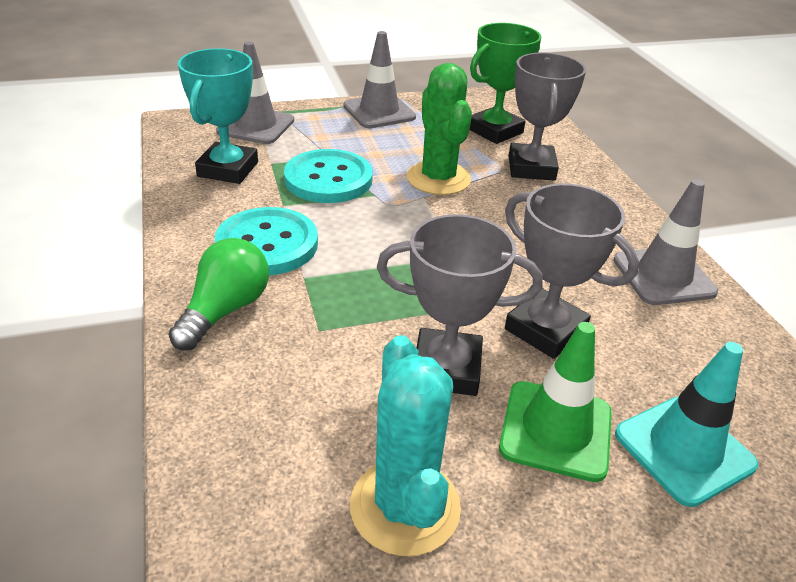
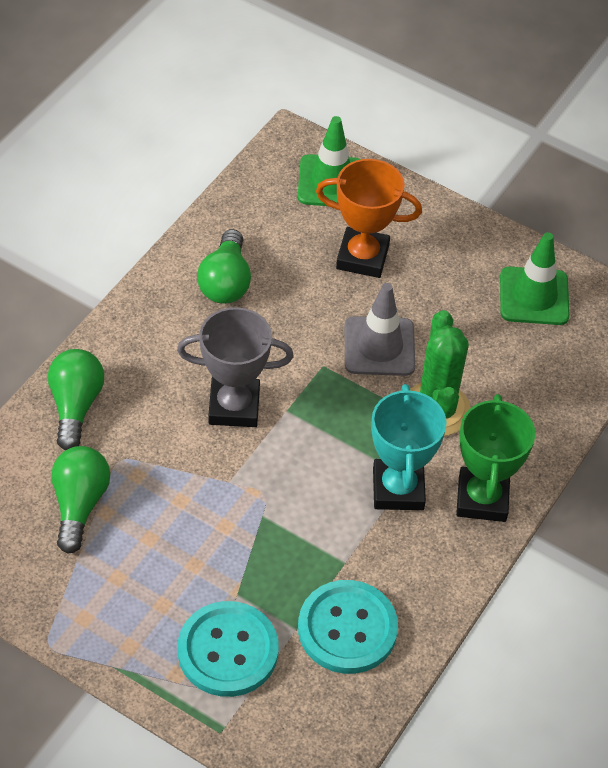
green light bulb: 1 -> 3
green traffic cone: 1 -> 2
grey traffic cone: 3 -> 1
grey trophy: 3 -> 1
orange trophy: 0 -> 1
turquoise cactus: 1 -> 0
turquoise traffic cone: 1 -> 0

